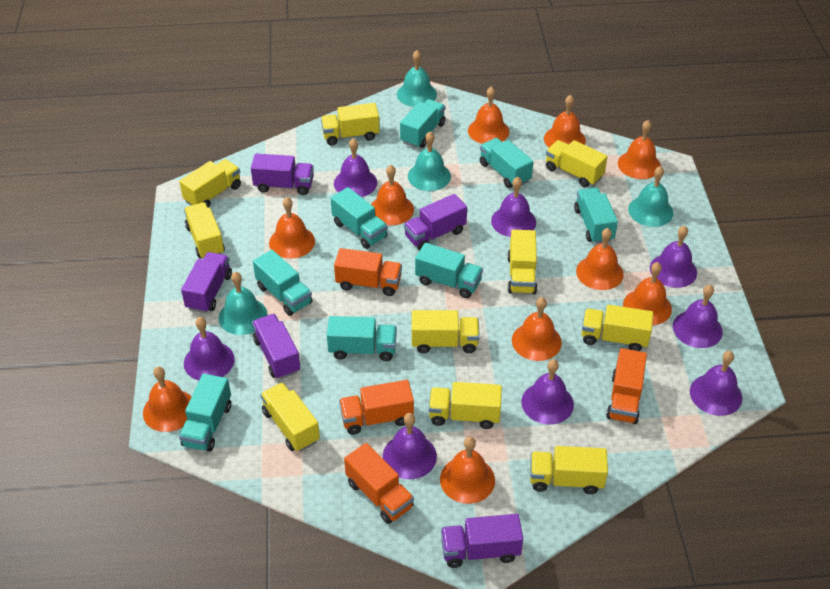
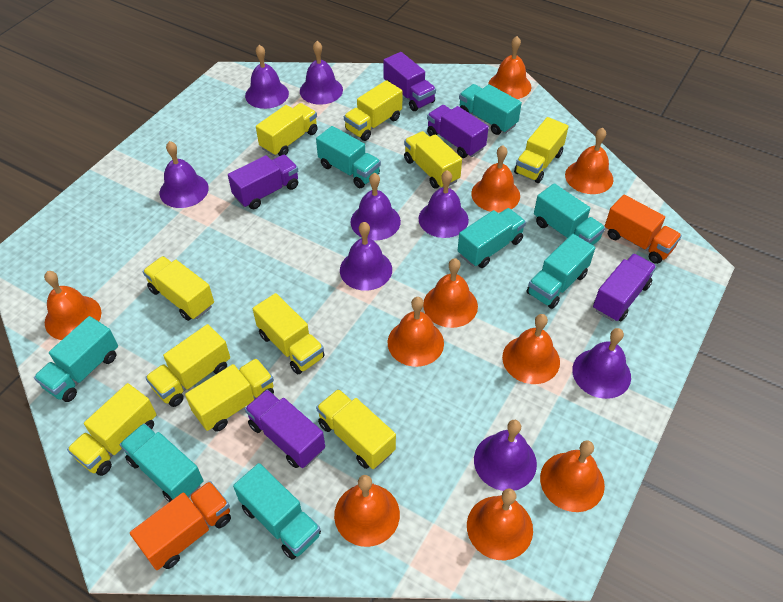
orange truck: 4 -> 2
turquoise bell: 4 -> 0

